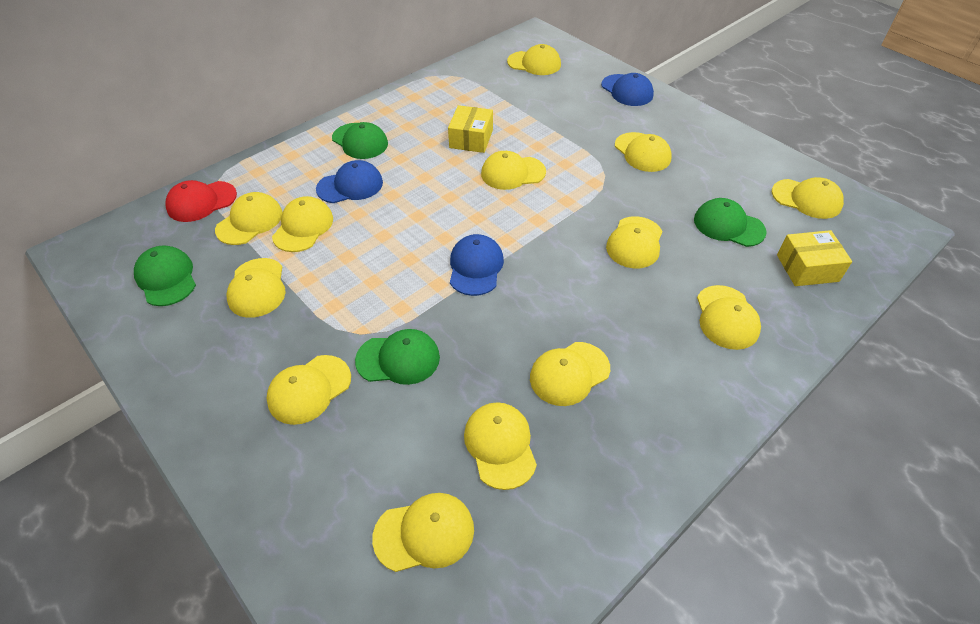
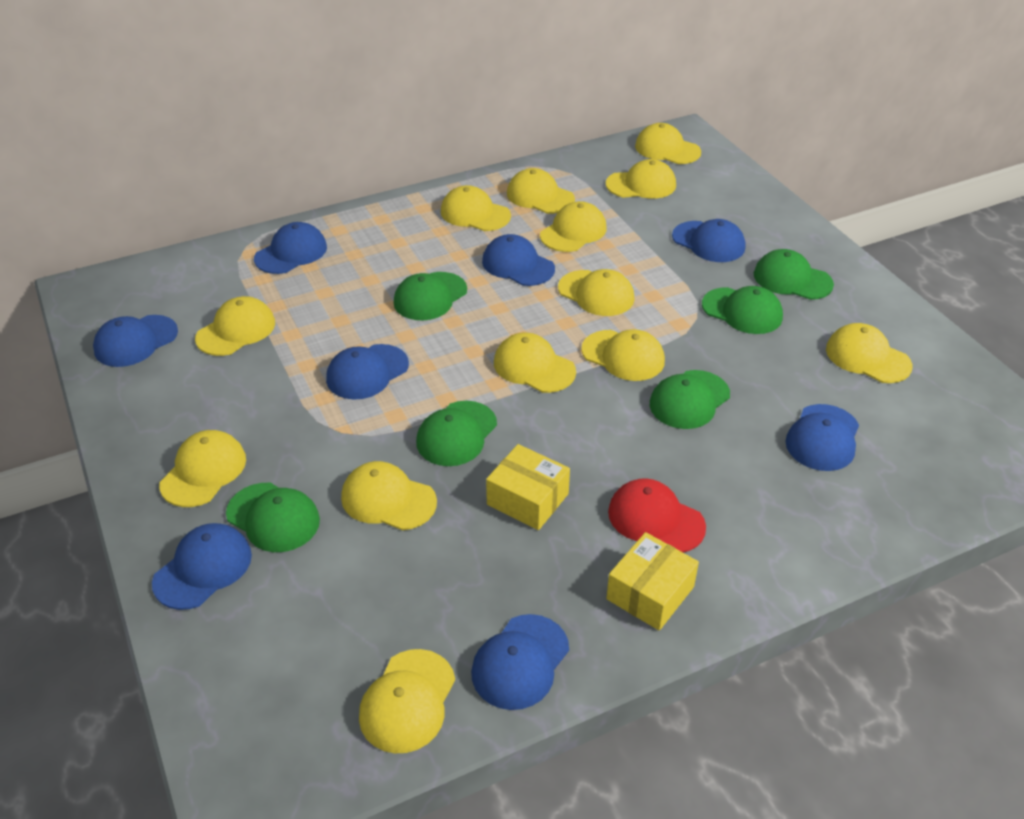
blue cap: 3 -> 8
green cap: 4 -> 6

